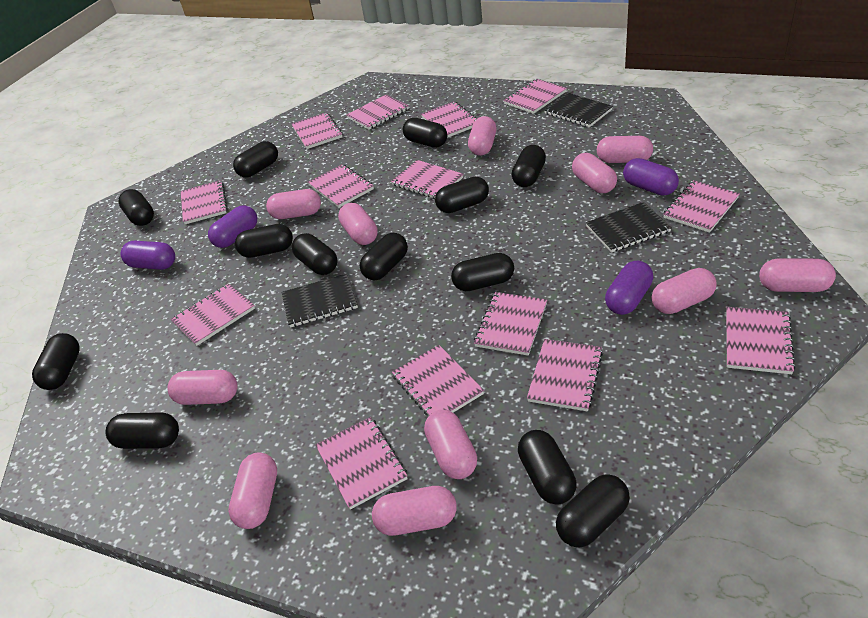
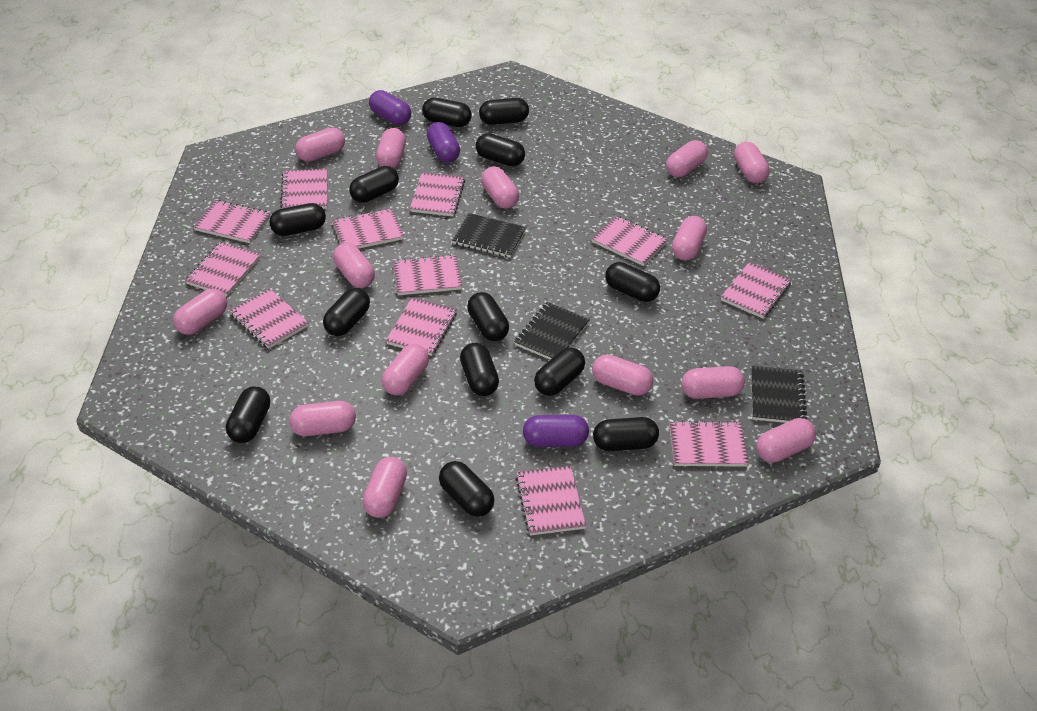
pink capsule: 11 -> 14
pink notebook: 14 -> 12
purple capsule: 4 -> 3

